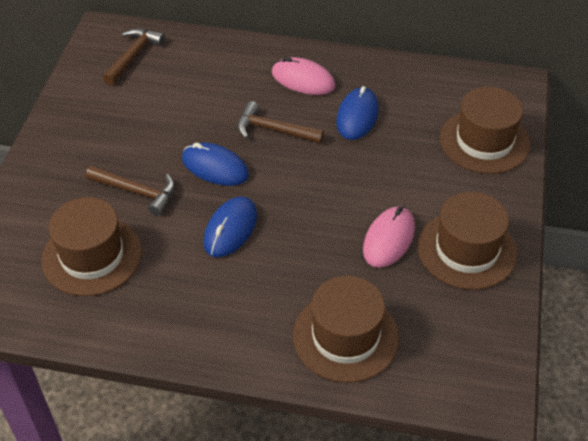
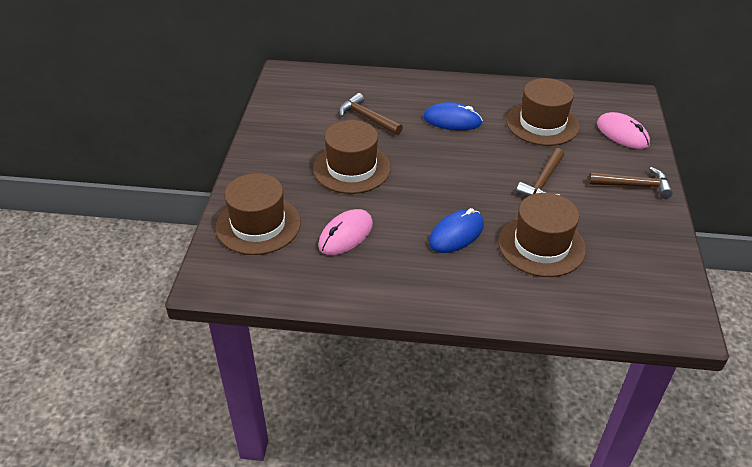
blue mouse: 3 -> 2

